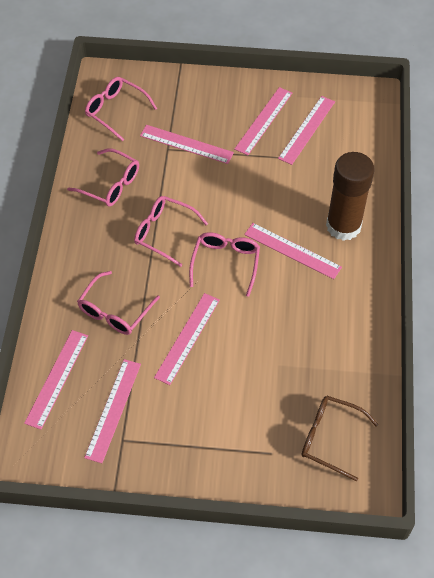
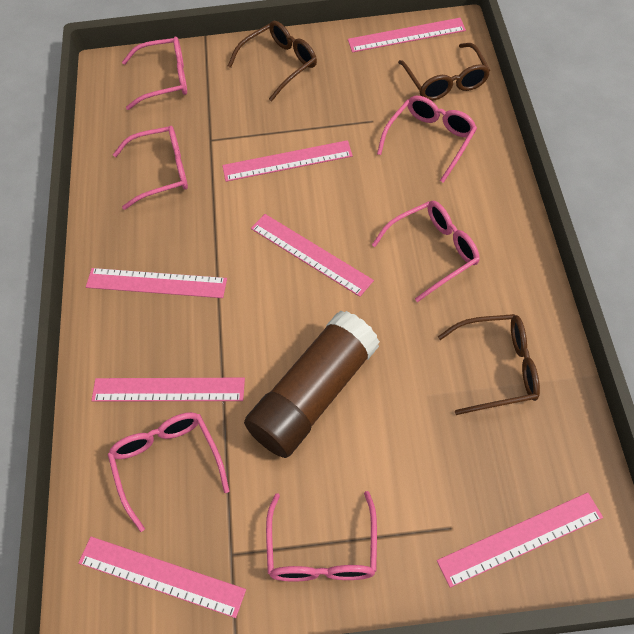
brown glasses: 1 -> 3
pink glasses: 5 -> 6

